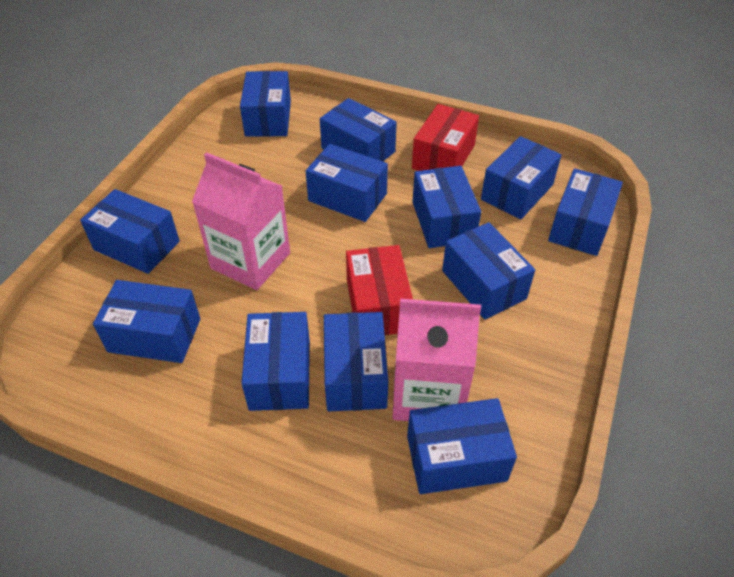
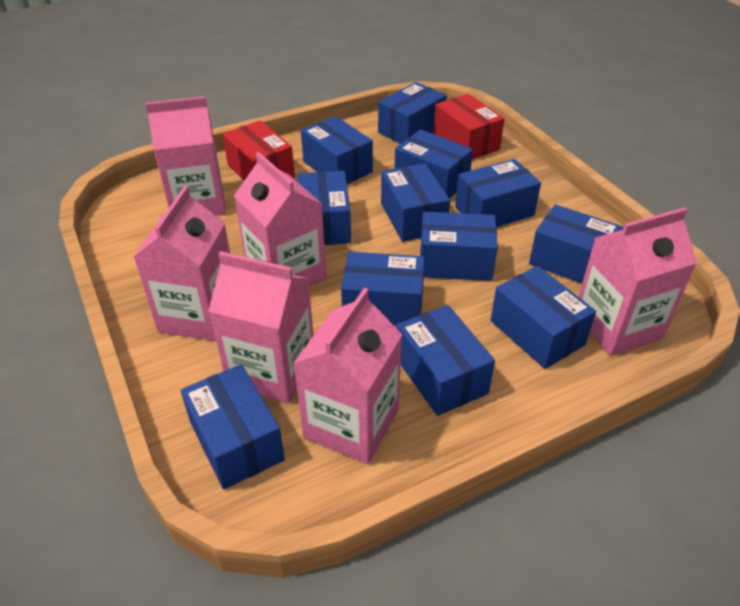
pink carton: 2 -> 6

